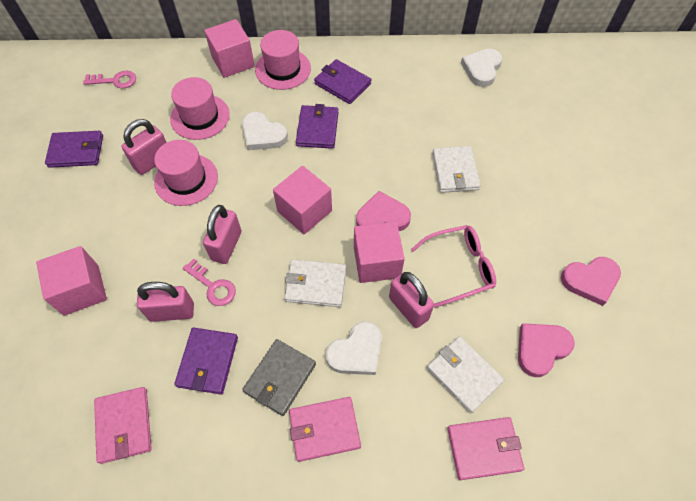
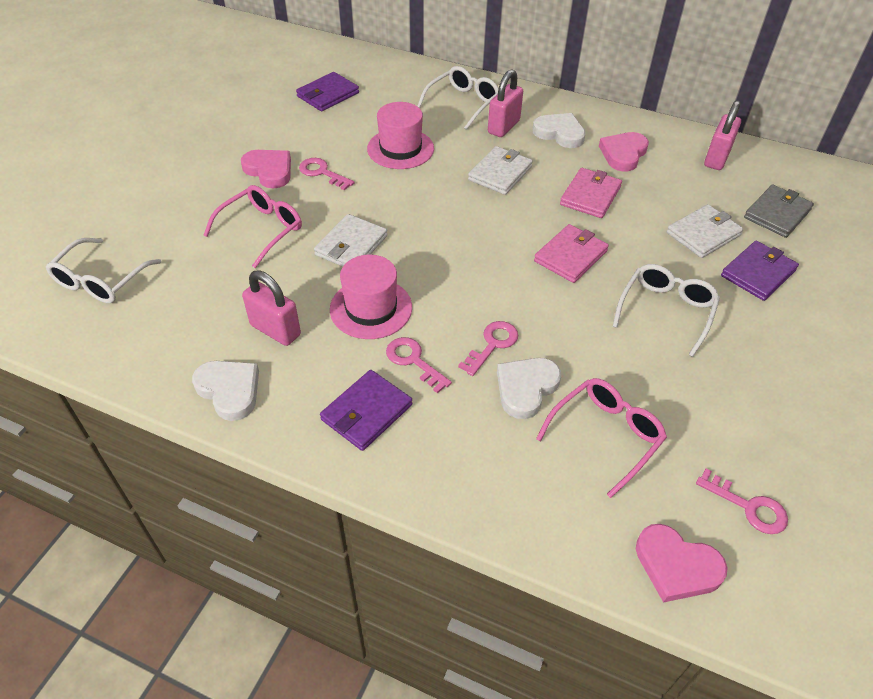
pink cube: 4 -> 0
pink glasses: 1 -> 2
pink hat: 3 -> 2
pink key: 2 -> 4
pink padlock: 4 -> 3
pink wallet: 3 -> 2
purple wallet: 4 -> 3
white glasses: 0 -> 3

